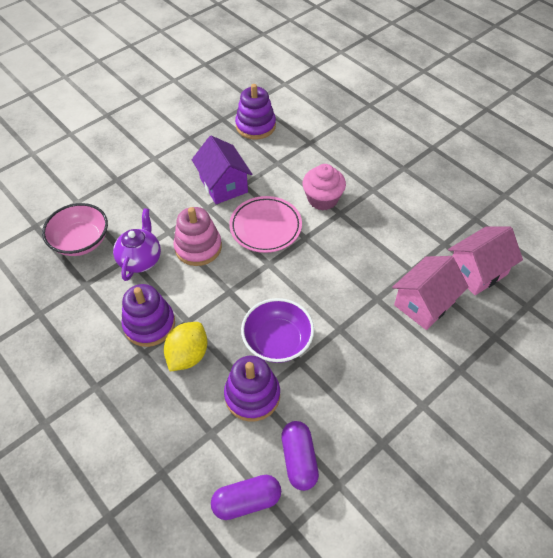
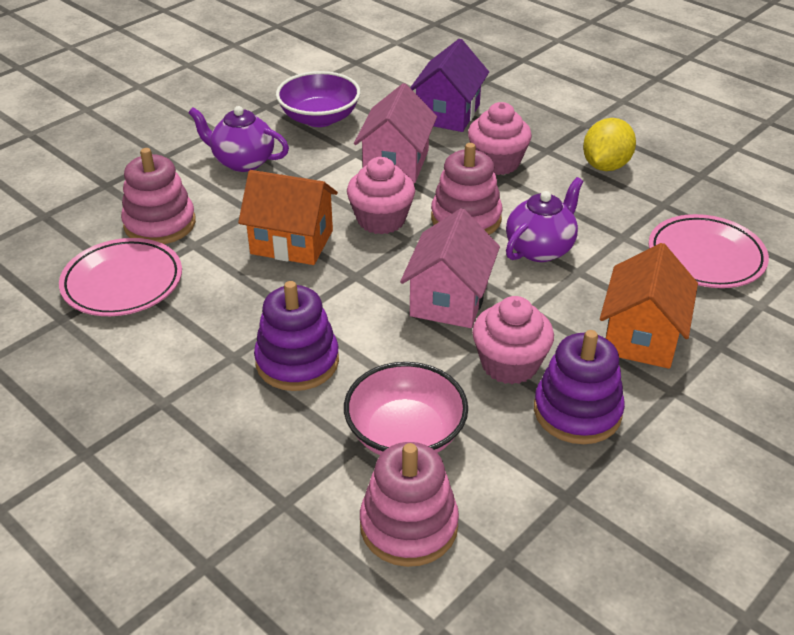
orange house: 0 -> 2
pink cupcake: 1 -> 3
pink plate: 1 -> 2
pink stacking toy: 1 -> 3
purple capsule: 2 -> 0
purple stacking toy: 3 -> 2
purple teapot: 1 -> 2

